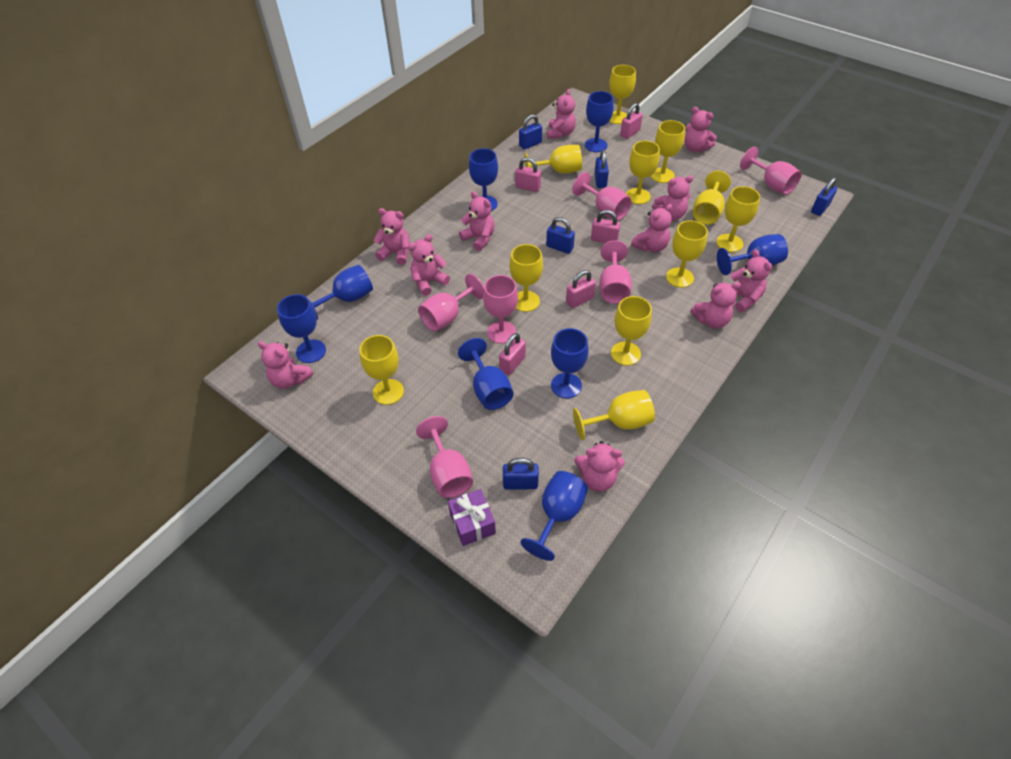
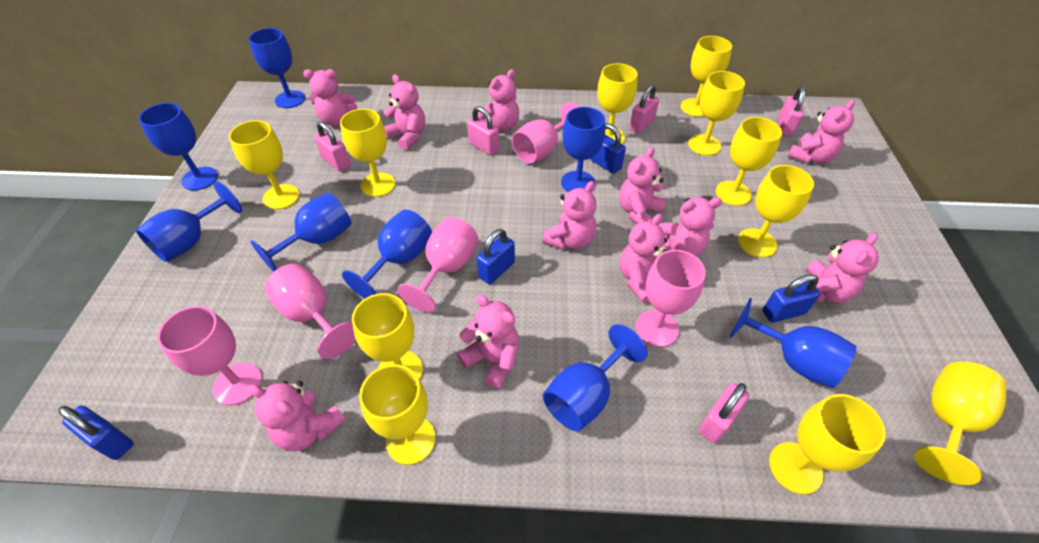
blue padlock: 5 -> 4
pink goblet: 6 -> 5
purple gift: 1 -> 0

